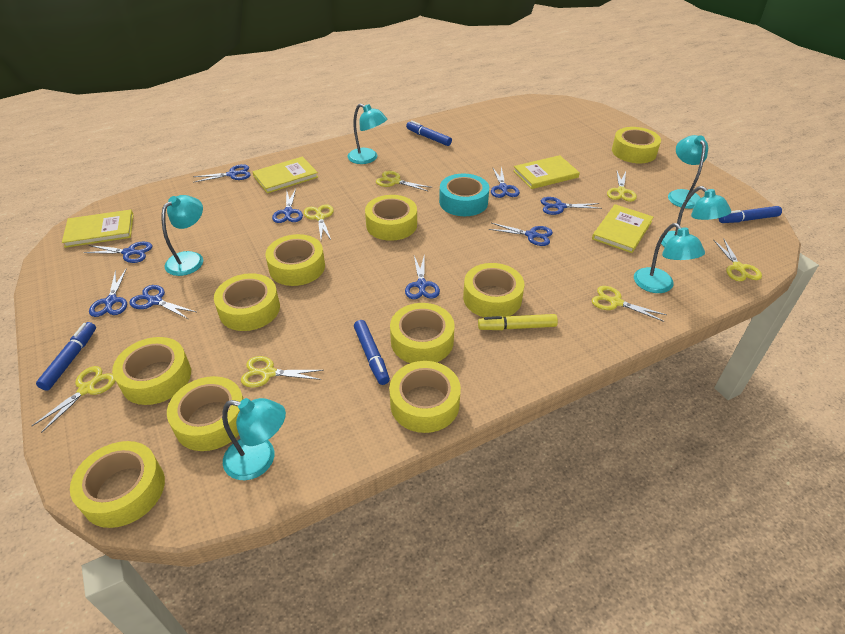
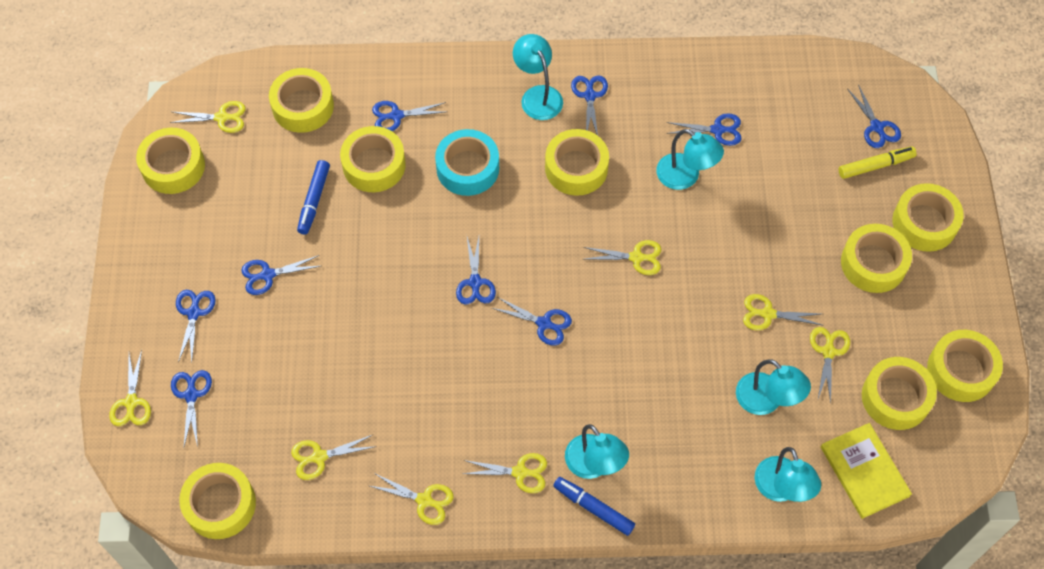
blue marker: 4 -> 2
turquoise lamp: 6 -> 5
yellow book: 4 -> 1
yellow scissors: 7 -> 8
yellow tape: 10 -> 9

